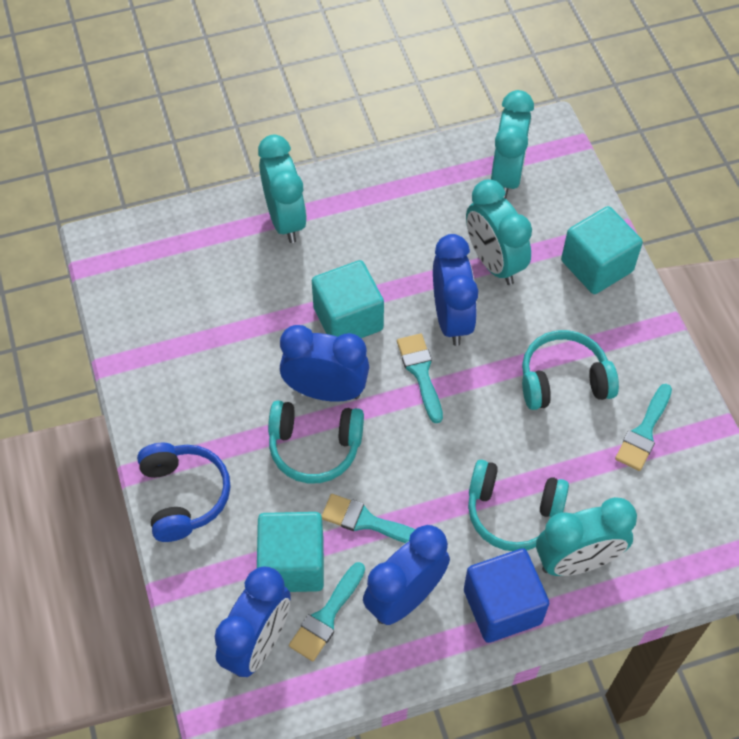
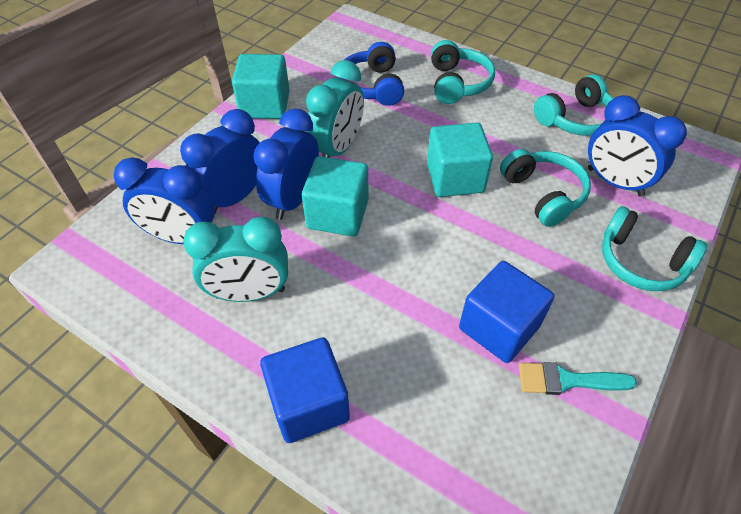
blue cube: 1 -> 2
turquoise brush: 4 -> 1
turquoise clock: 4 -> 2
turquoise headphones: 3 -> 4

